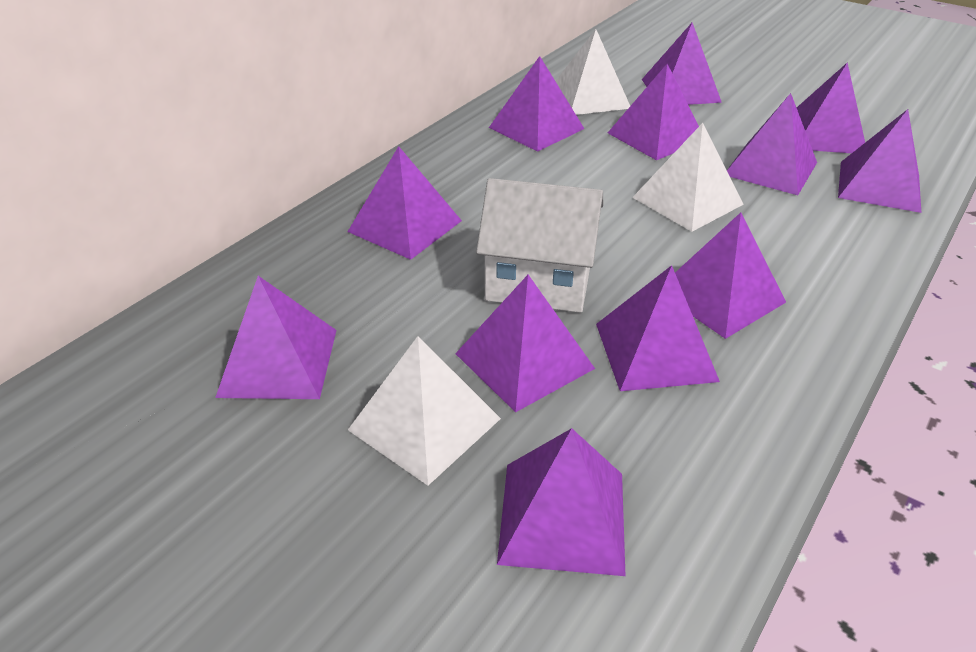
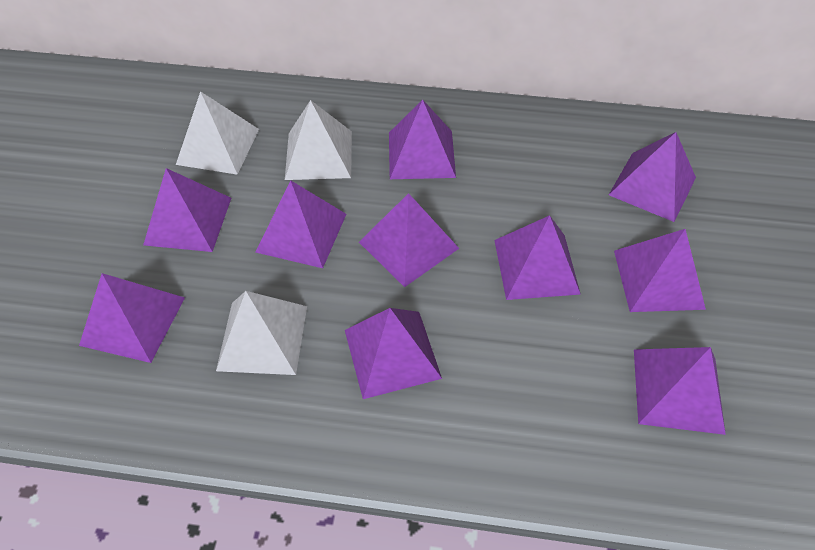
purple pyramid: 12 -> 10
white house: 1 -> 0

